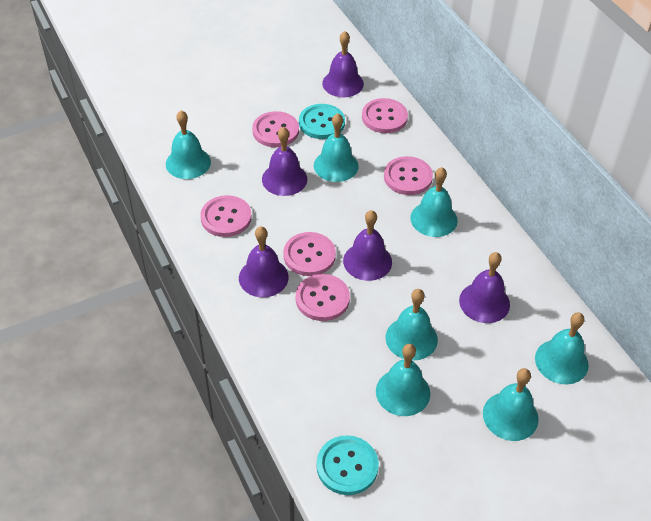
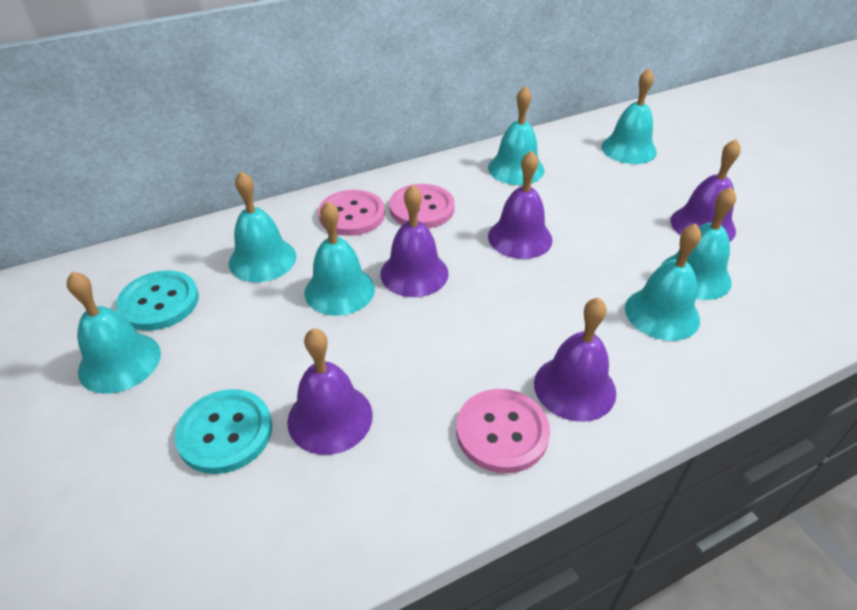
pink button: 6 -> 3

